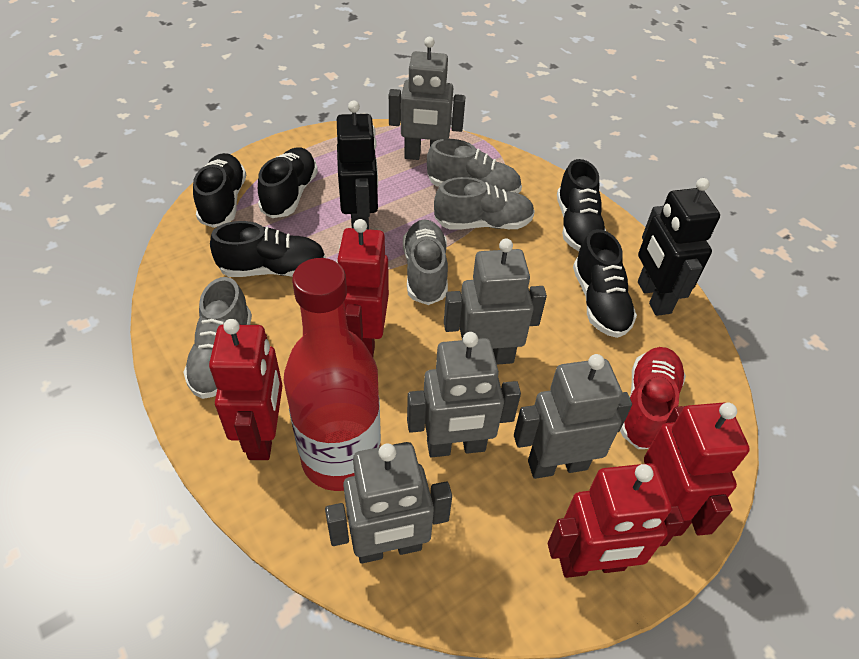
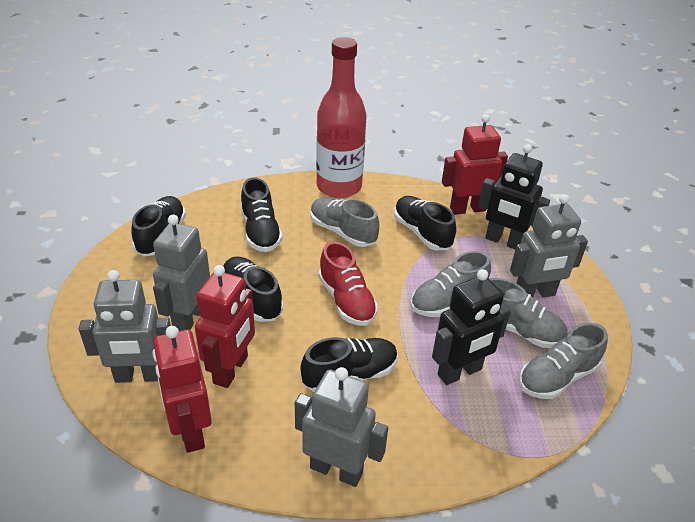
grey robot: 5 -> 4
red robot: 4 -> 3

